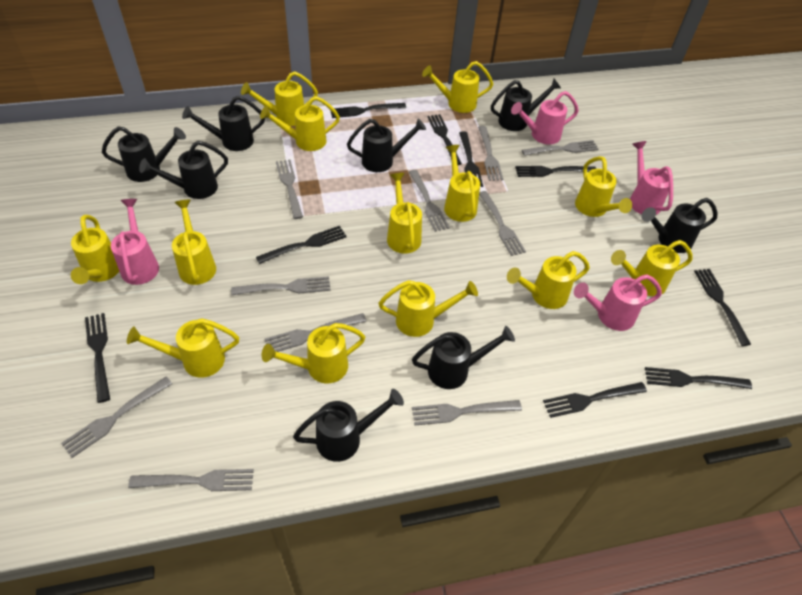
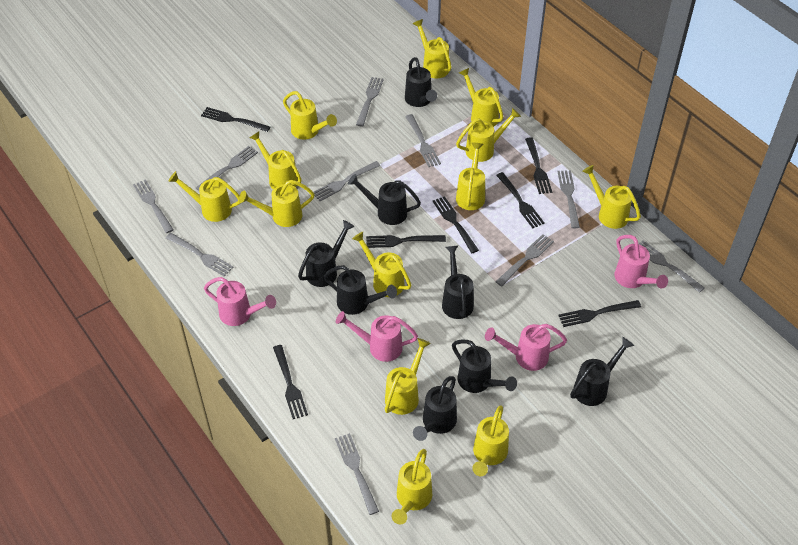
black fork: 9 -> 7

